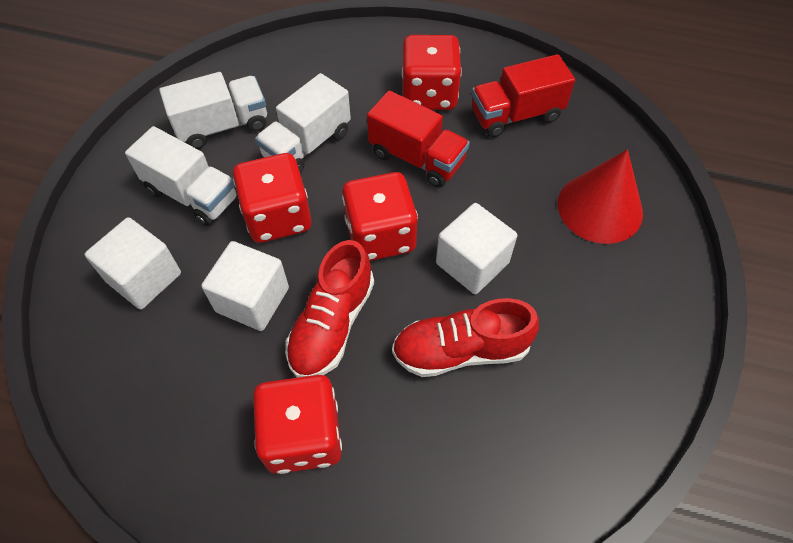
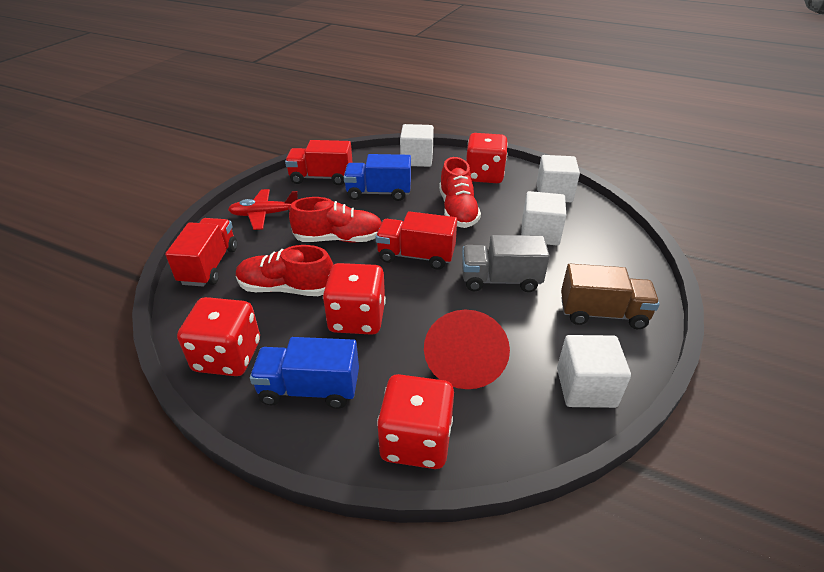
blue truck: 0 -> 2
brown truck: 0 -> 1
grey truck: 0 -> 1
red plane: 0 -> 1
red shoe: 2 -> 3
red truck: 2 -> 3
white cube: 3 -> 4
white truck: 3 -> 0

